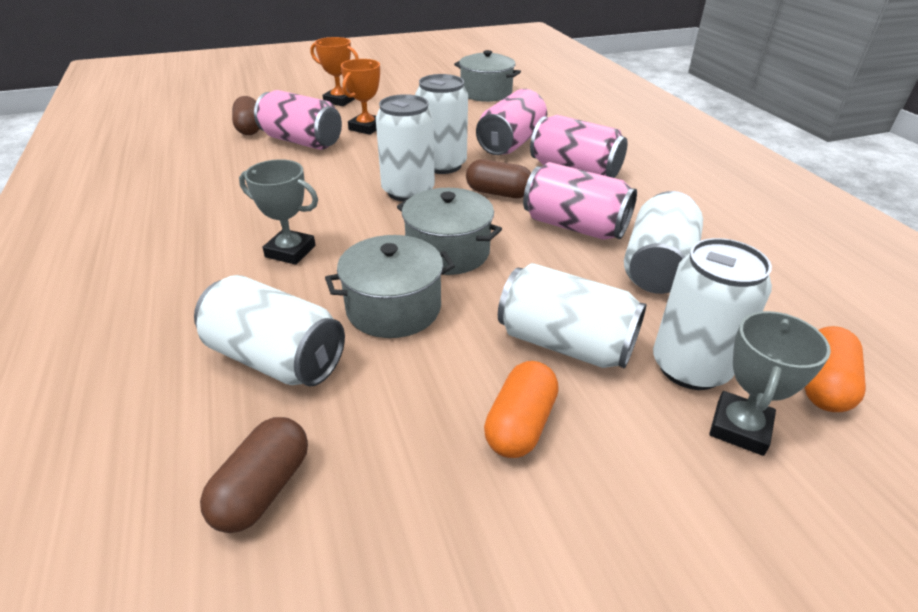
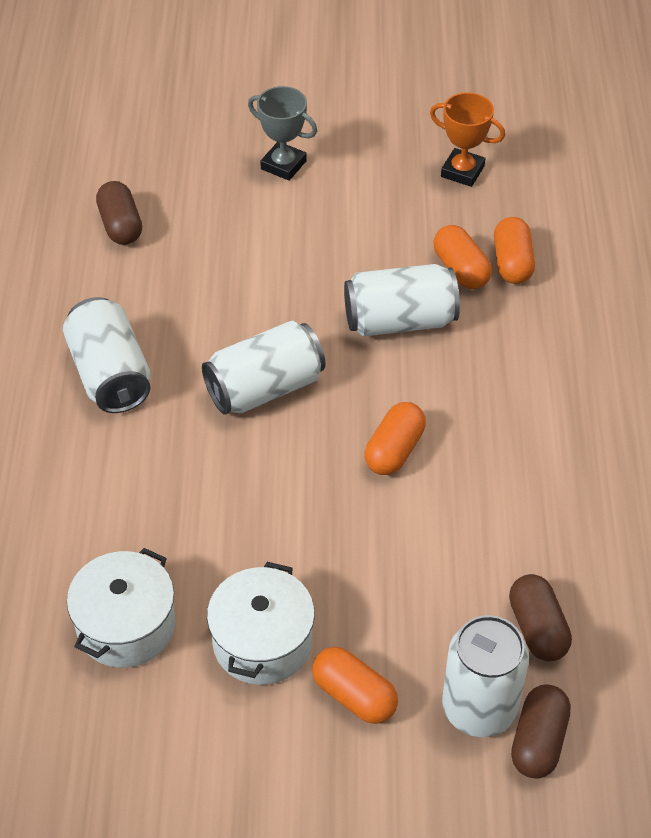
grey pot: 3 -> 0
grey trophy: 2 -> 1
orange capsule: 2 -> 4
orange trophy: 2 -> 1
pink can: 4 -> 0
white can: 6 -> 4
white pot: 0 -> 2

